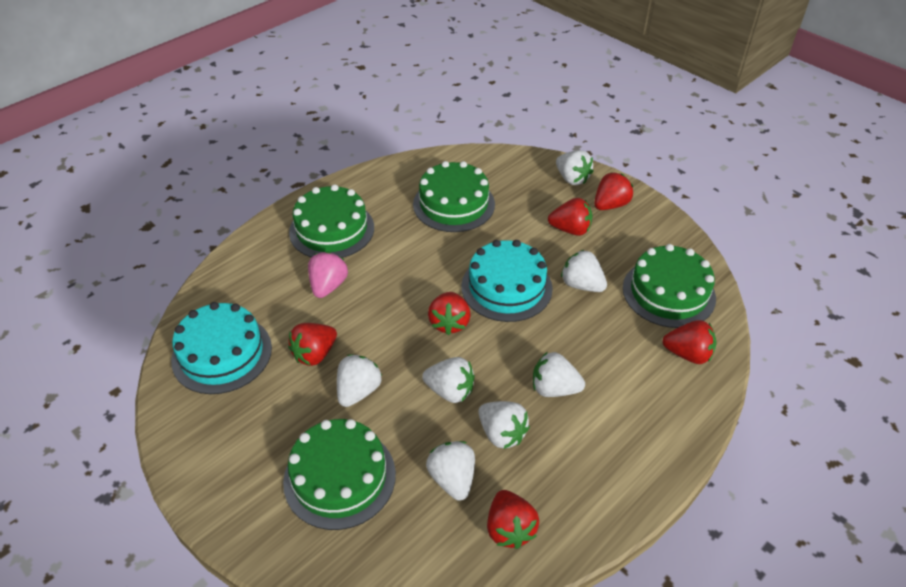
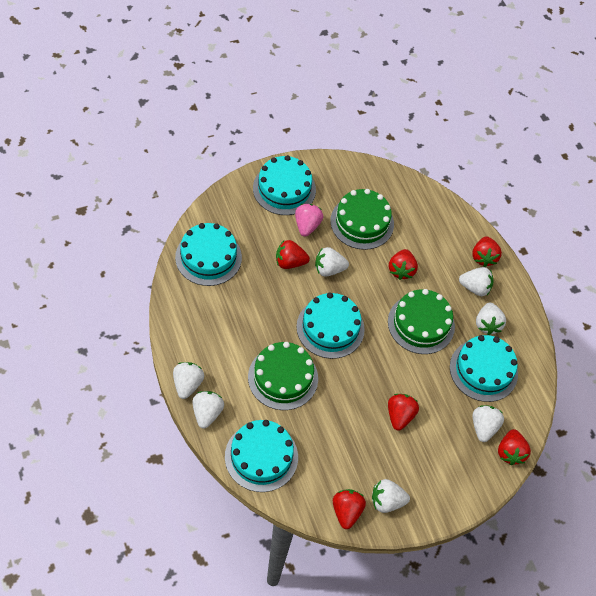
green cake: 4 -> 3
turquoise cake: 2 -> 5

